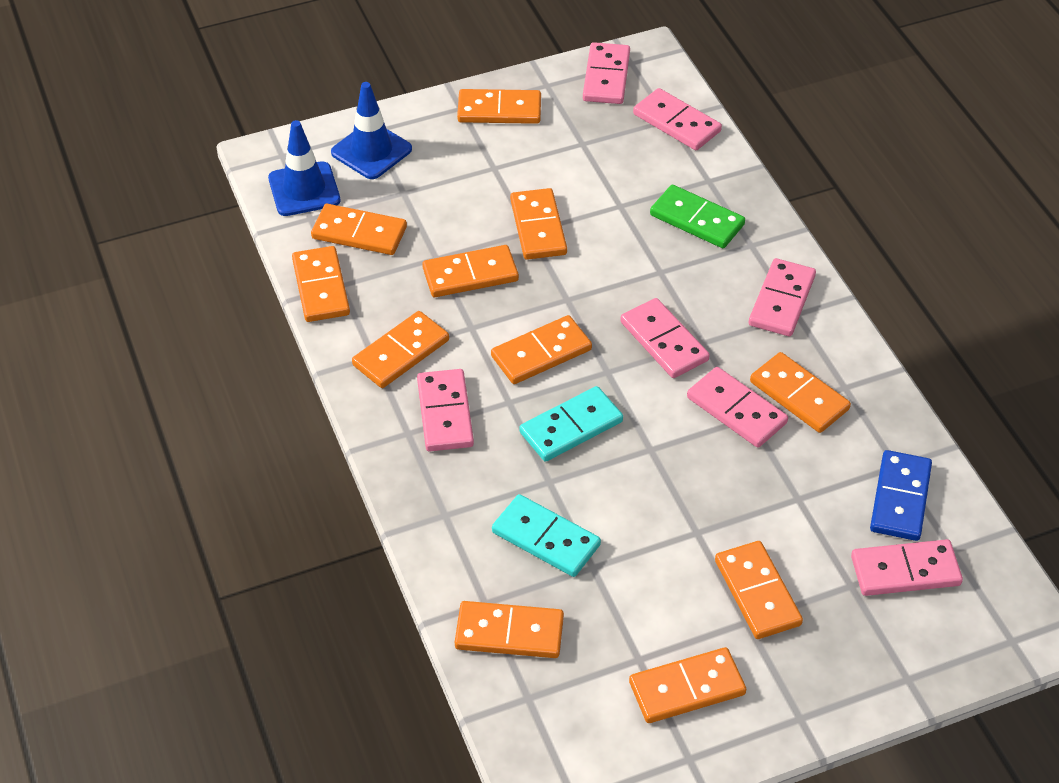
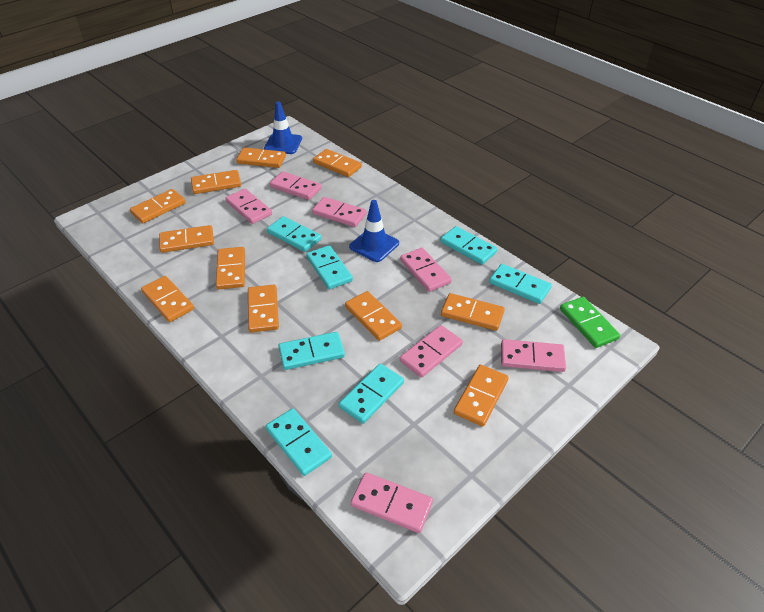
blue domino: 1 -> 0
turquoise domino: 2 -> 7

